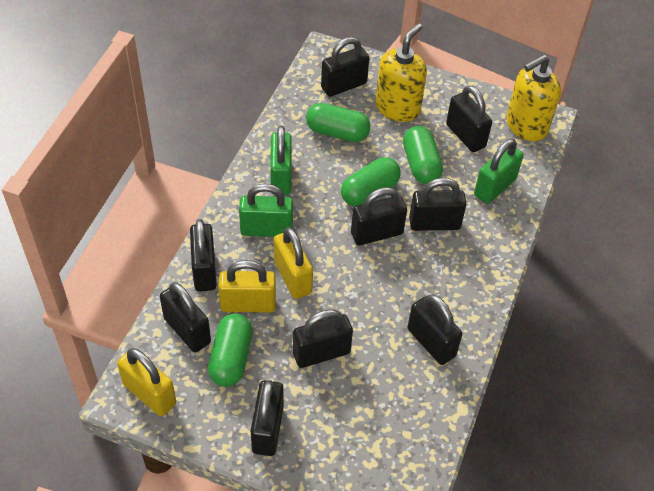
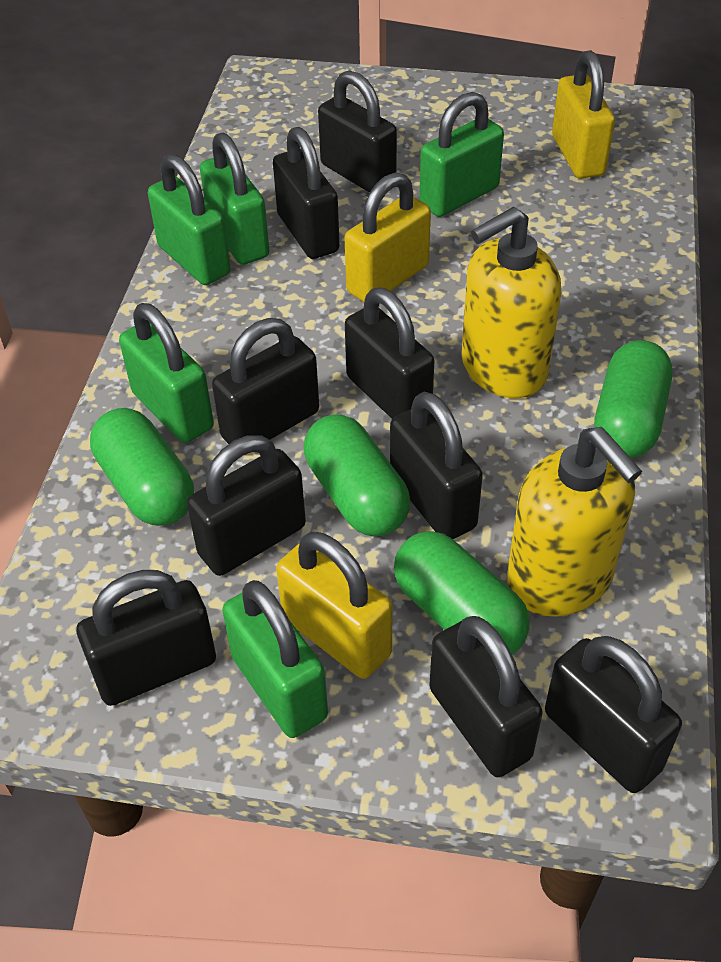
green padlock: 3 -> 5

